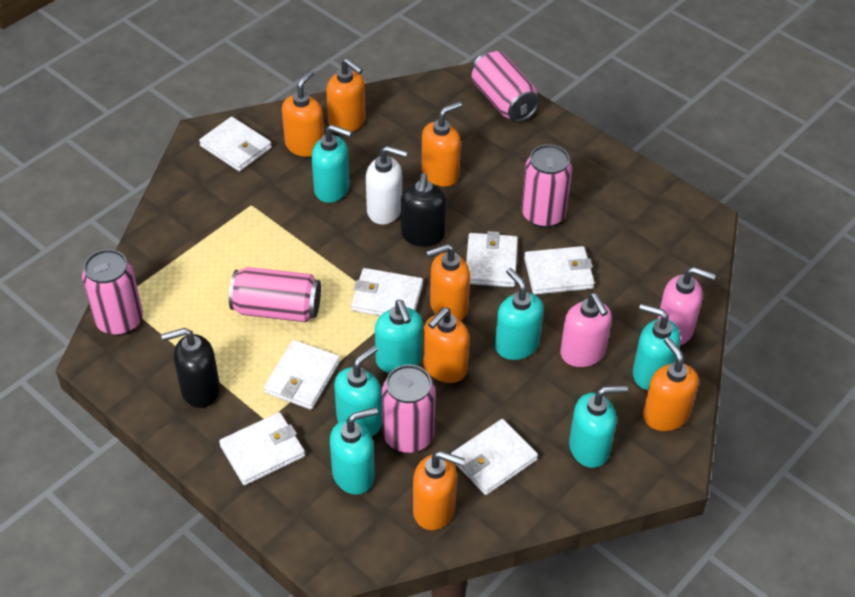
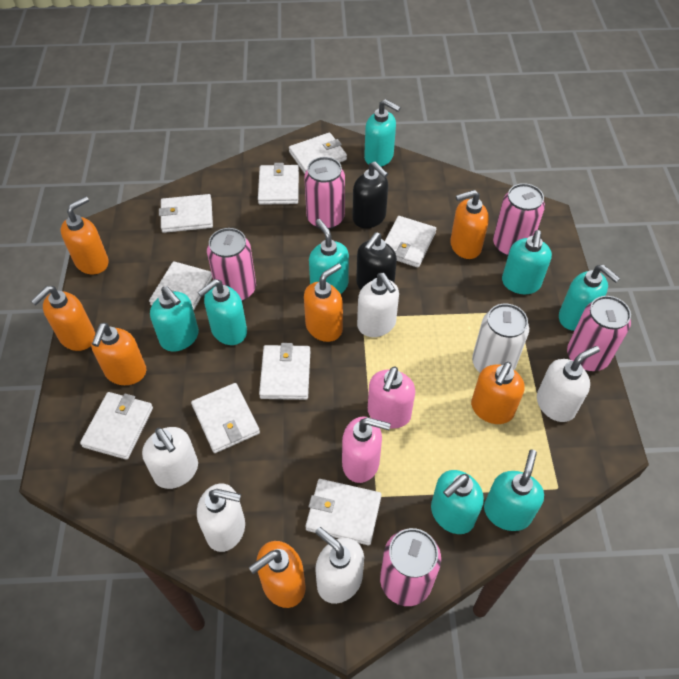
turquoise soap dispenser: 7 -> 8
white can: 0 -> 1
white soap dispenser: 1 -> 5
white wallet: 7 -> 9

